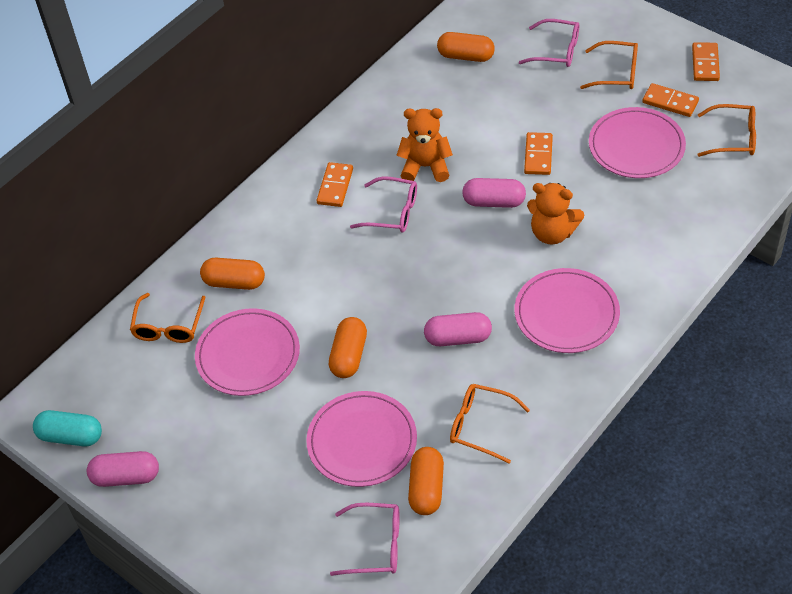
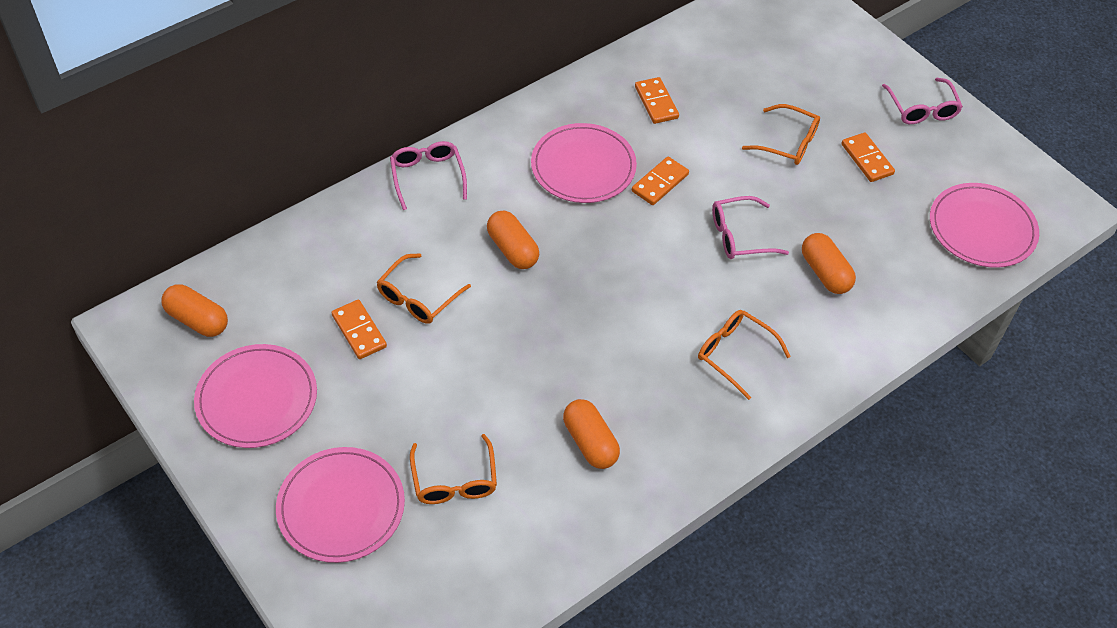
orange teddy bear: 2 -> 0
pink capsule: 3 -> 0
turquoise capsule: 1 -> 0

